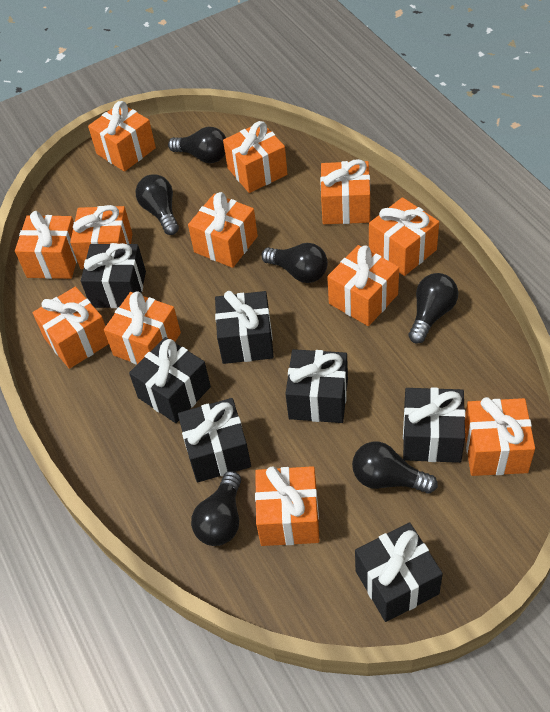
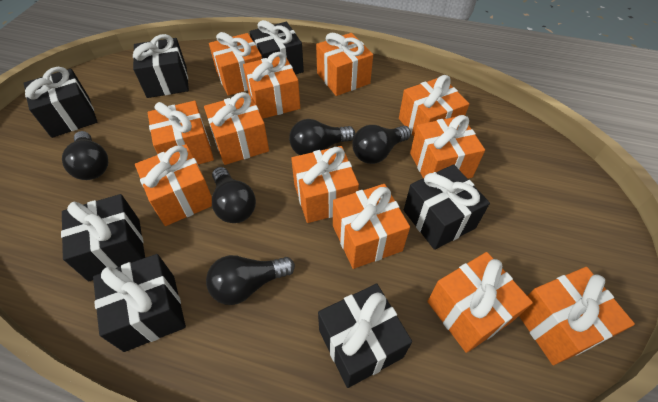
black light bulb: 6 -> 5

